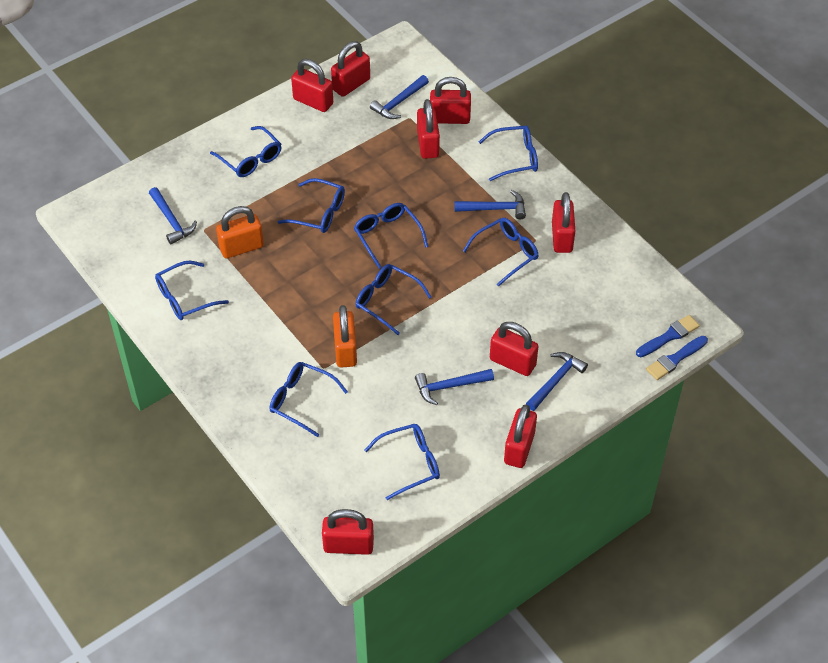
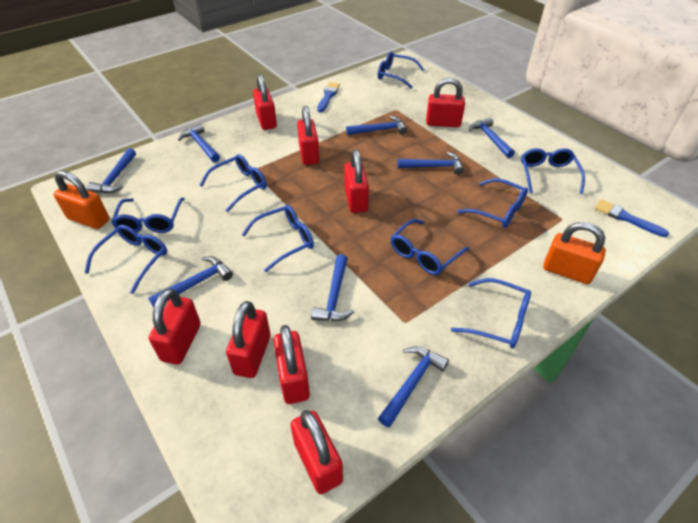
blue hammer: 5 -> 8

